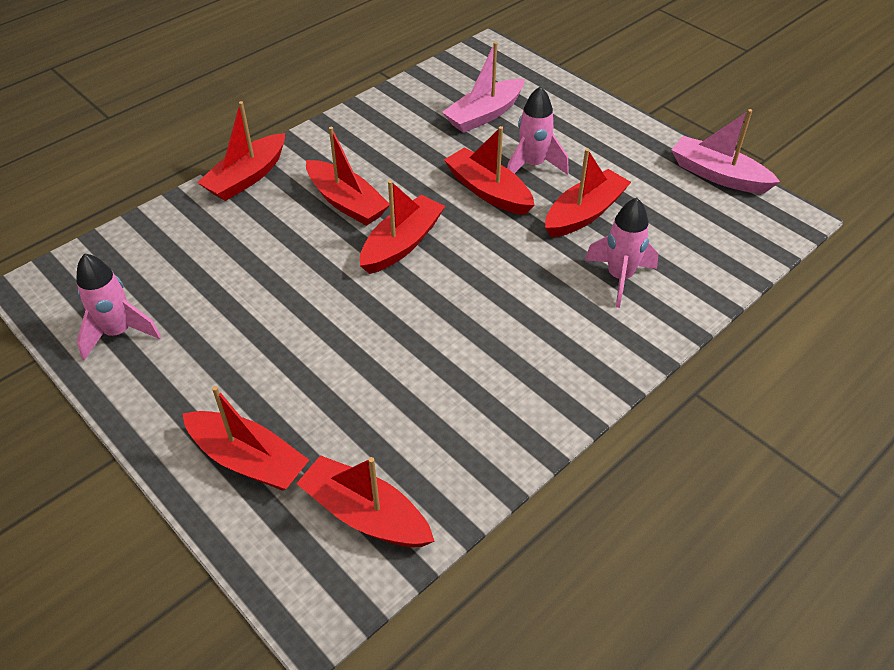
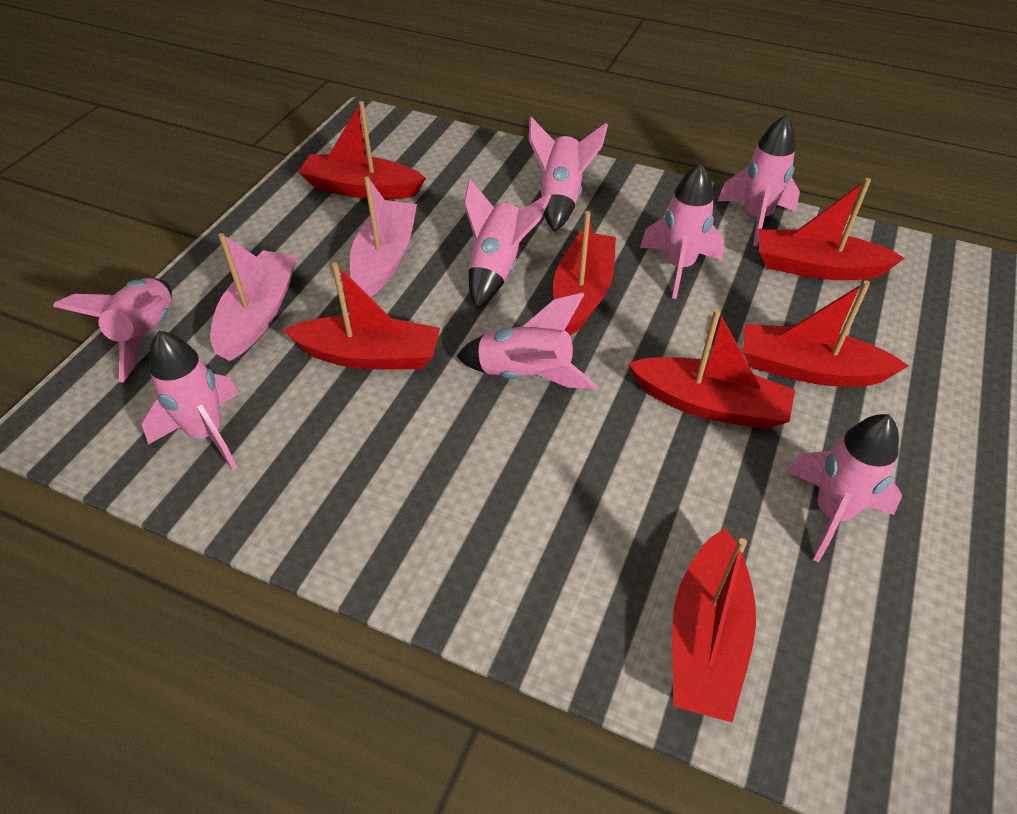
pink rocket: 3 -> 8

